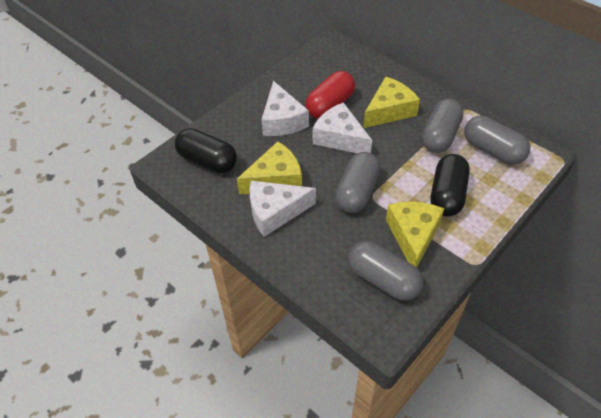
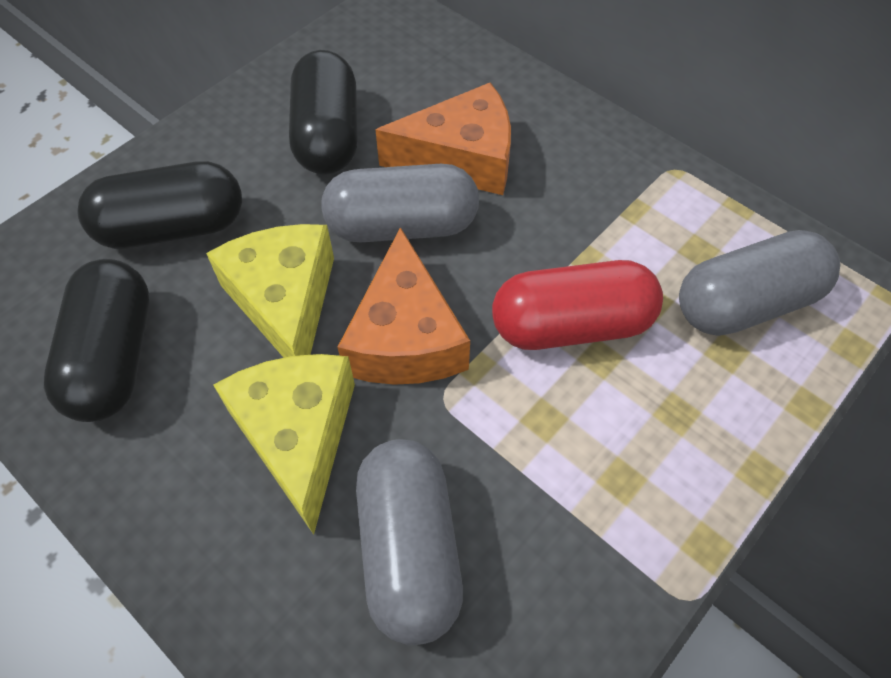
black capsule: 2 -> 3
grey capsule: 4 -> 3
orange cheese: 0 -> 2
white cheese: 3 -> 0
yellow cheese: 3 -> 2

